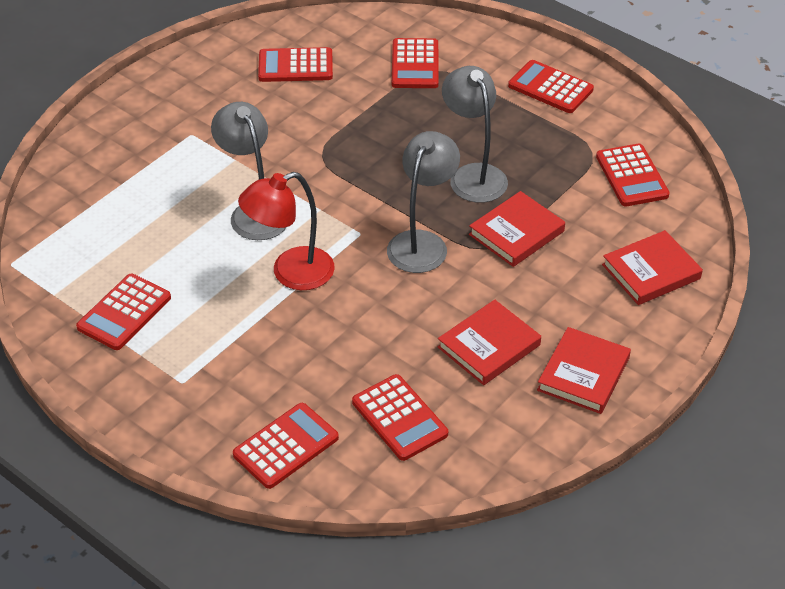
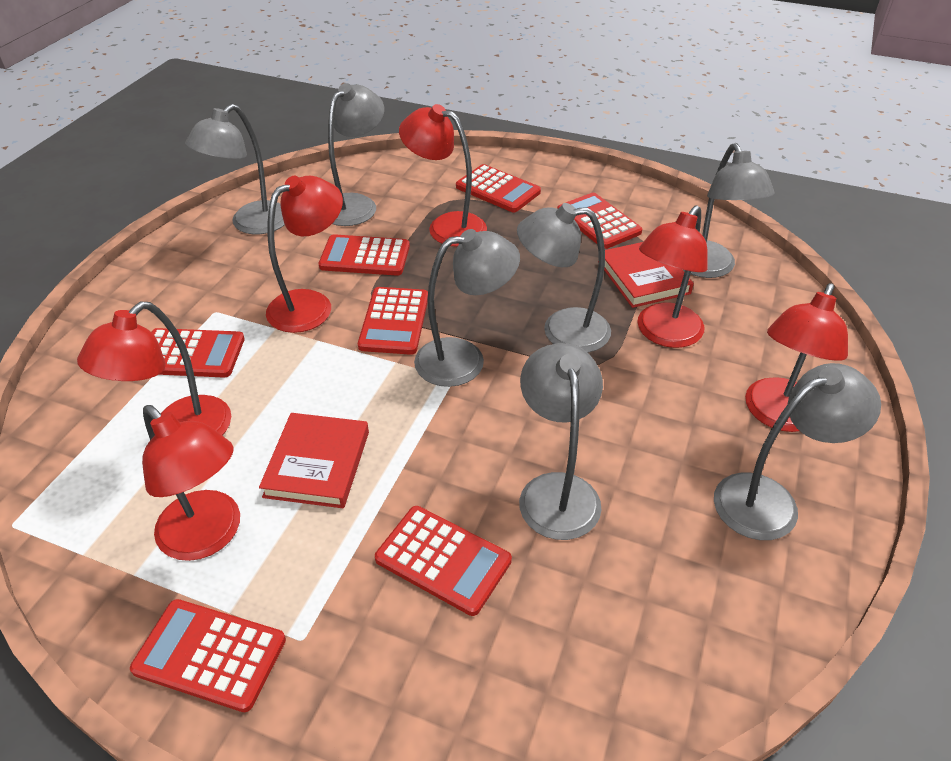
grey lamp: 3 -> 7
red book: 4 -> 2
red lamp: 1 -> 6

